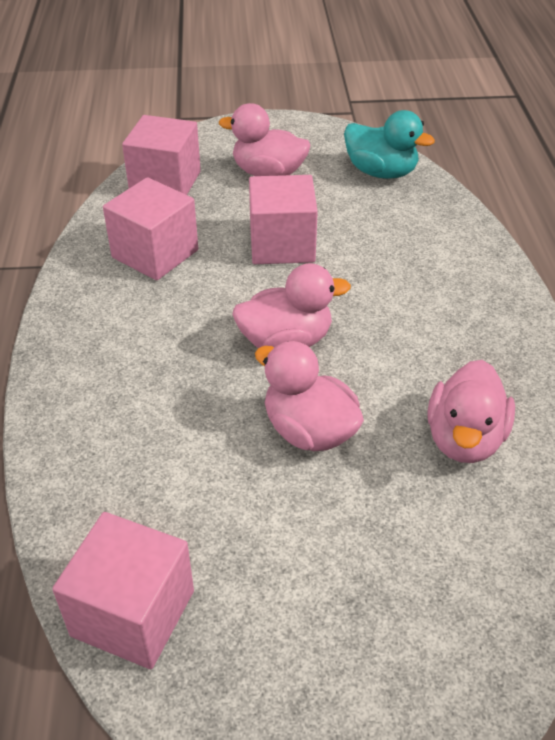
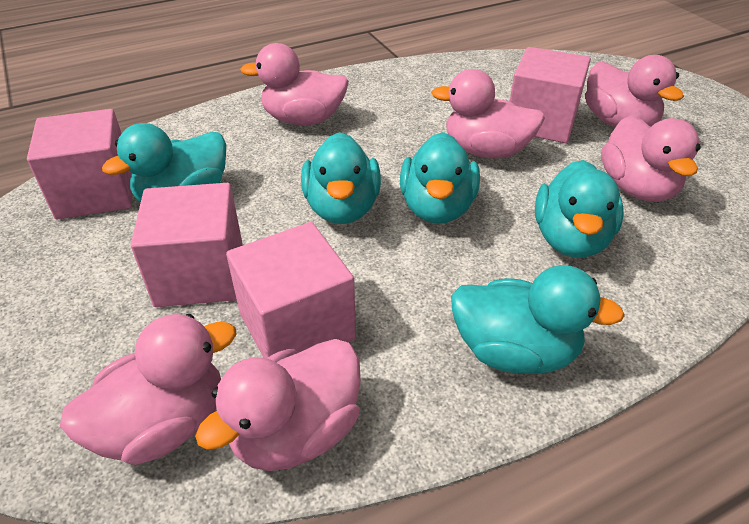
pink duck: 4 -> 6
turquoise duck: 1 -> 5

